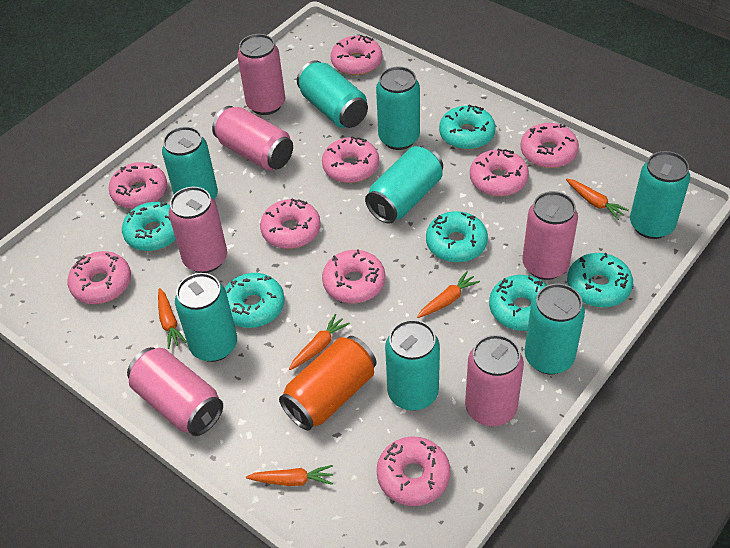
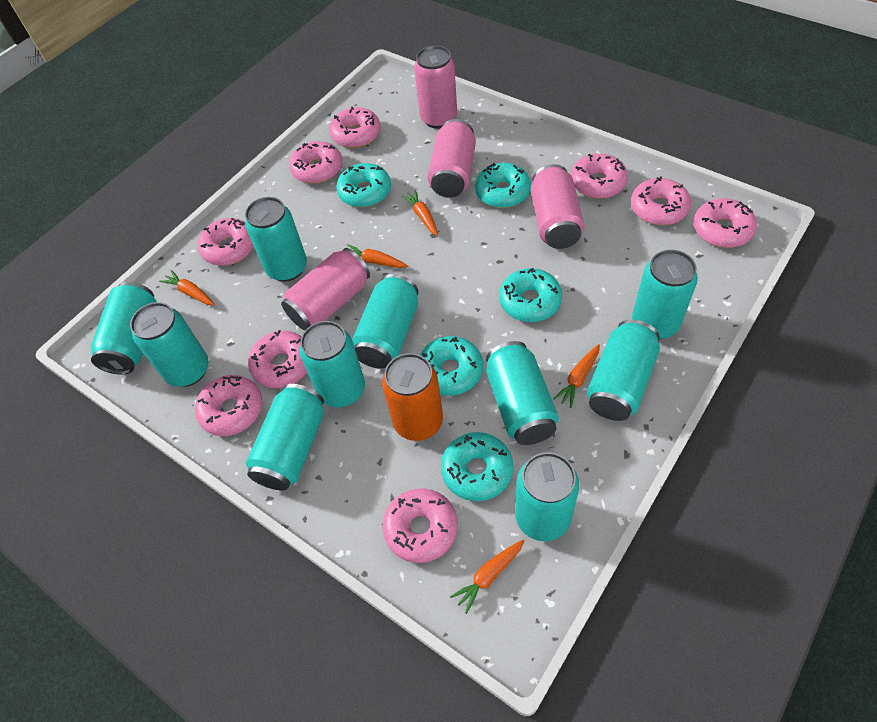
pink can: 6 -> 4
turquoise can: 8 -> 10
turquoise donut: 6 -> 5

